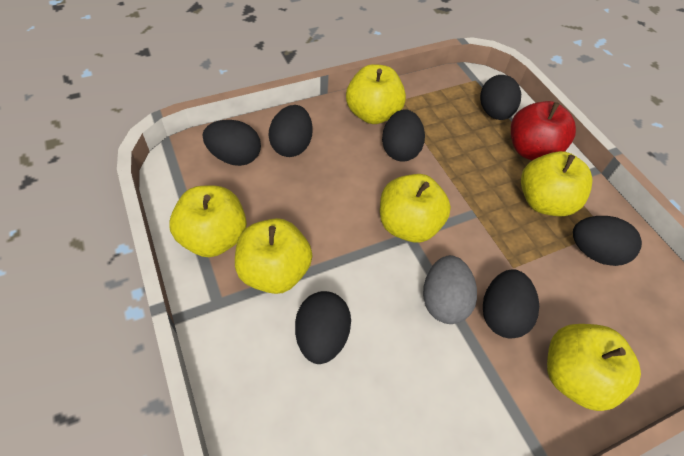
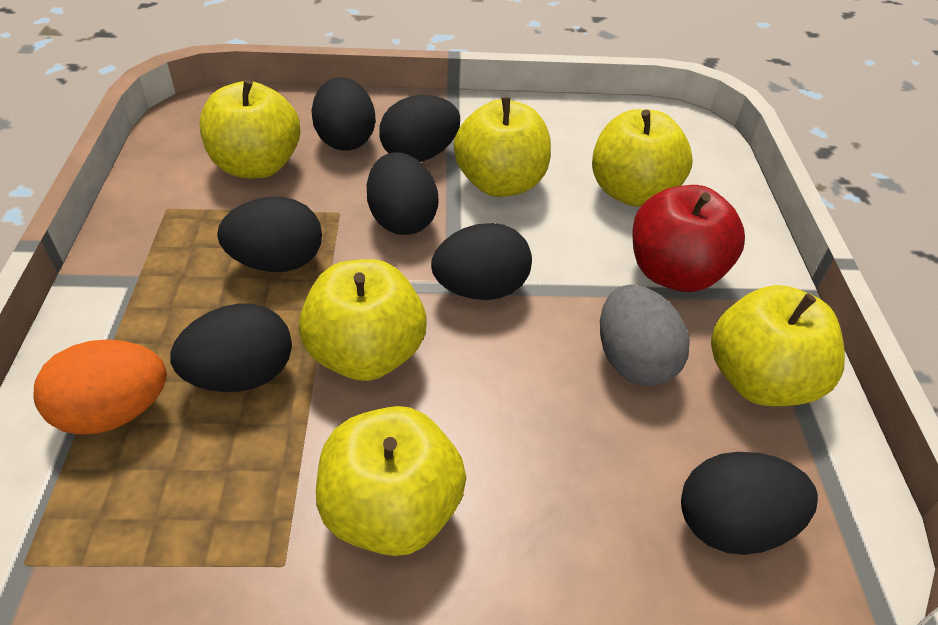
orange egg: 0 -> 1

